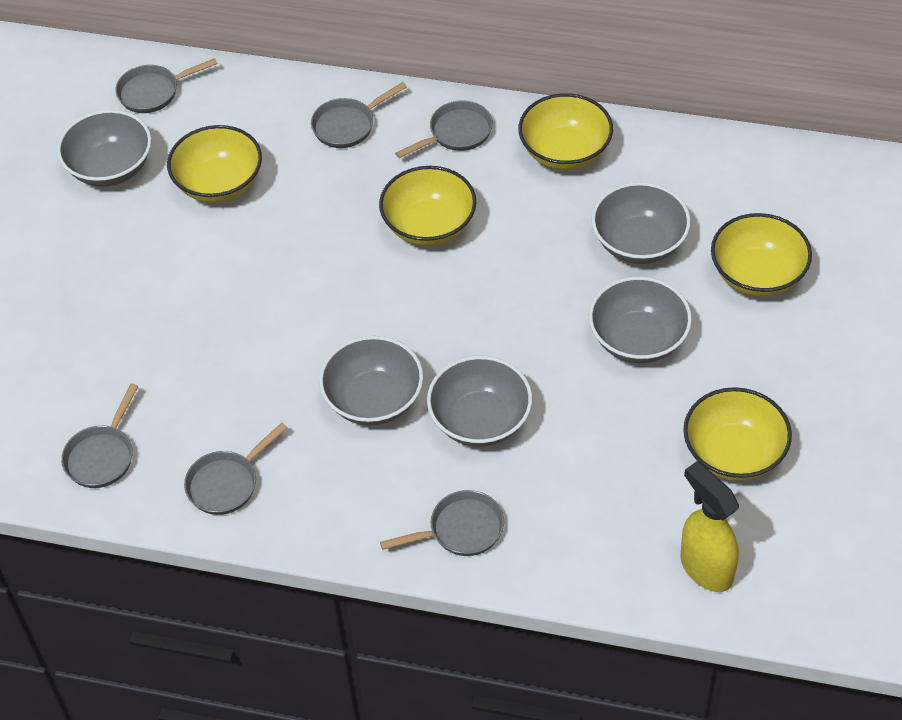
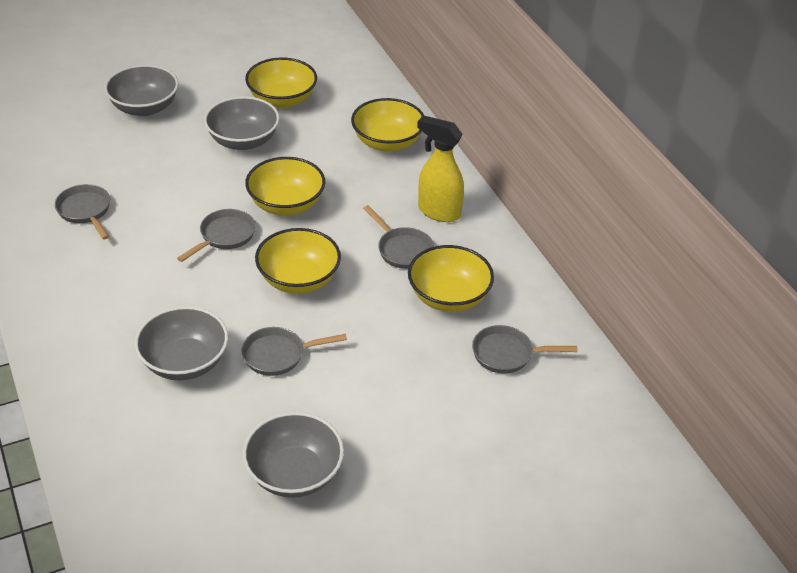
grey bowl: 5 -> 4
grey pan: 6 -> 5

